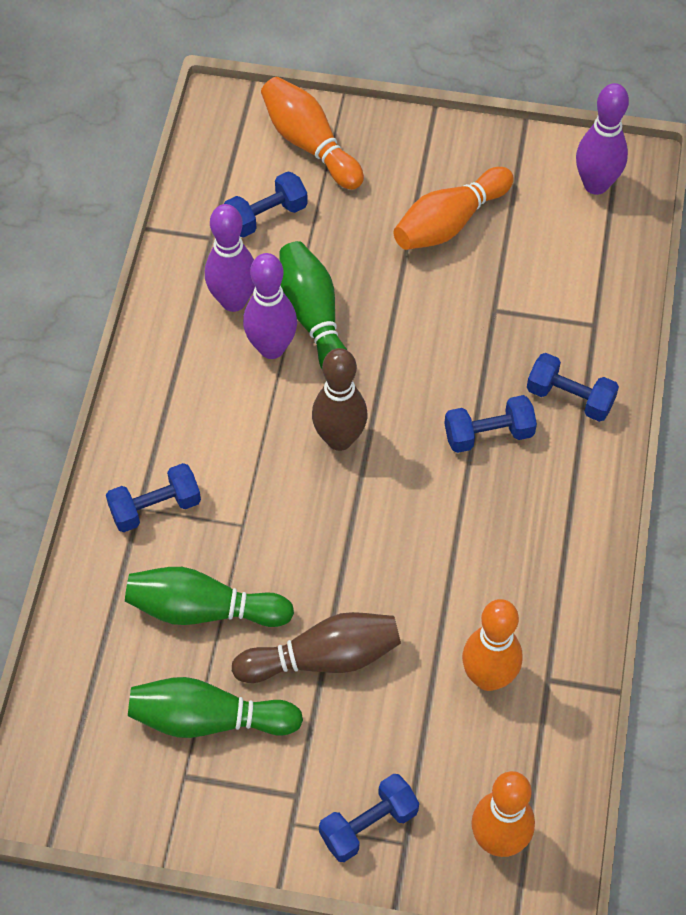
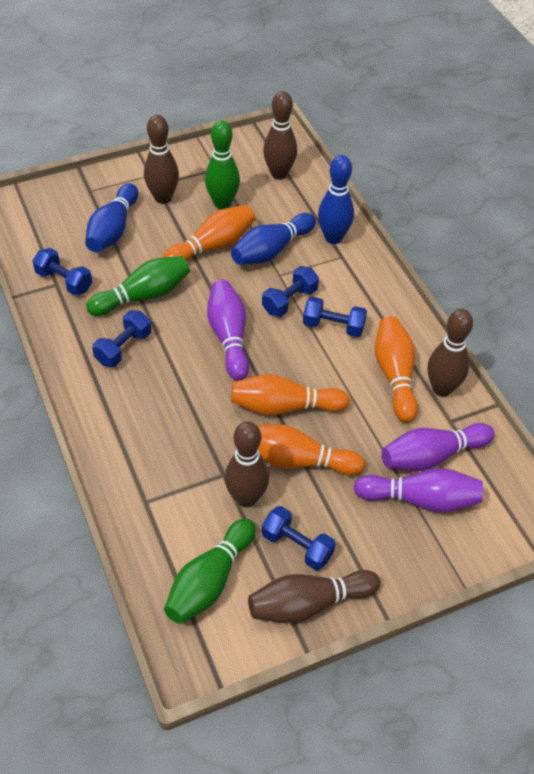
blue bowling pin: 0 -> 3
brown bowling pin: 2 -> 5

